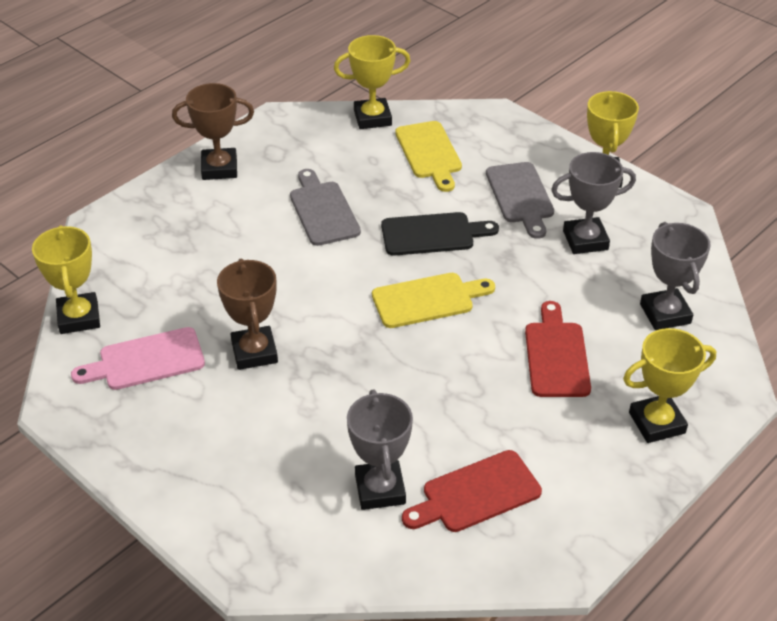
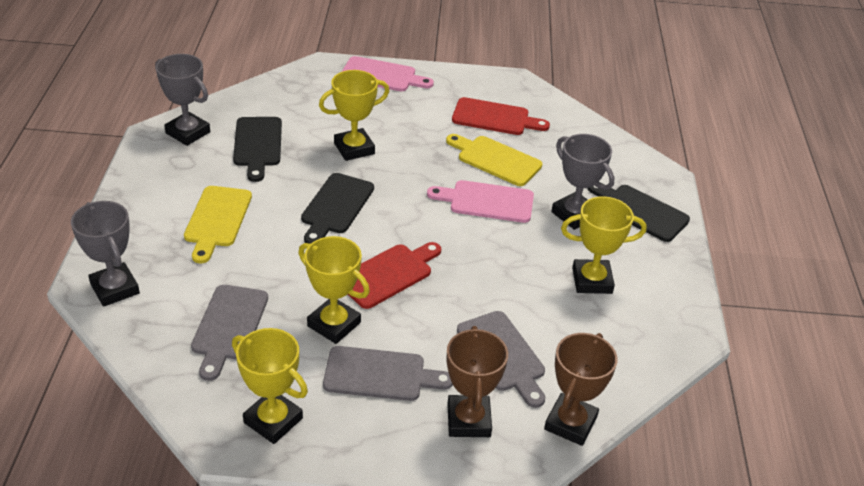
black cutting board: 1 -> 3
grey cutting board: 2 -> 3
pink cutting board: 1 -> 2

